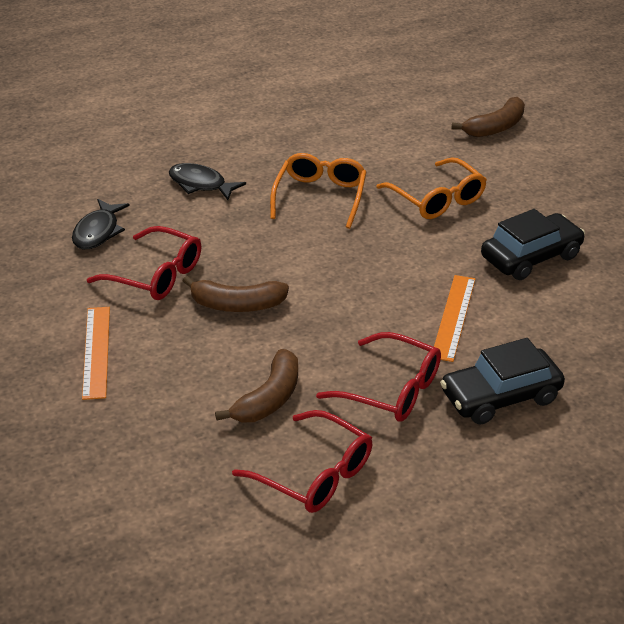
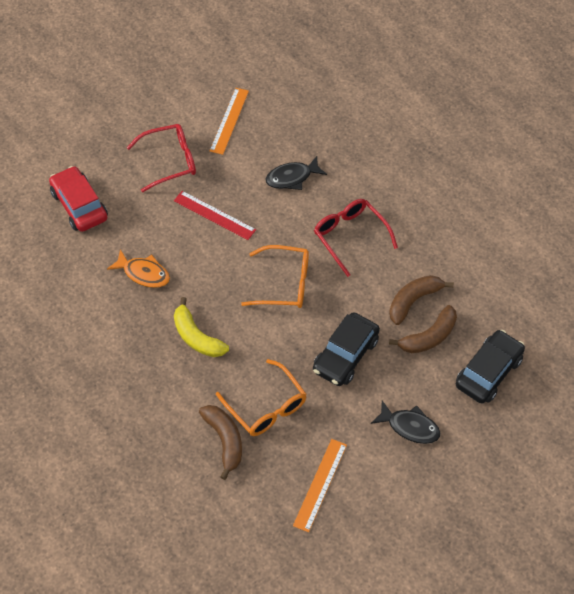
orange fish: 0 -> 1
red car: 0 -> 1
red glasses: 3 -> 2
red ruler: 0 -> 1
yellow banana: 0 -> 1

